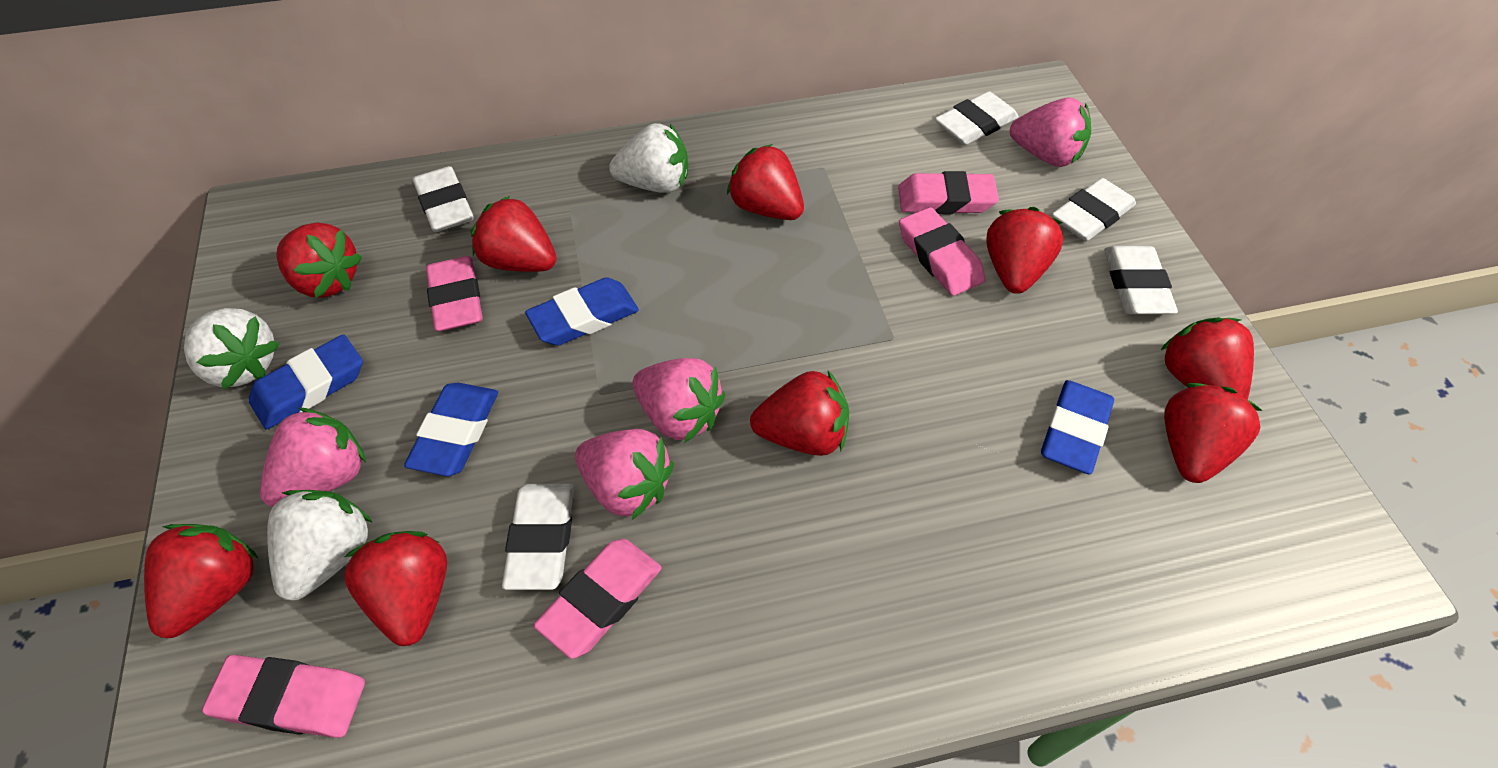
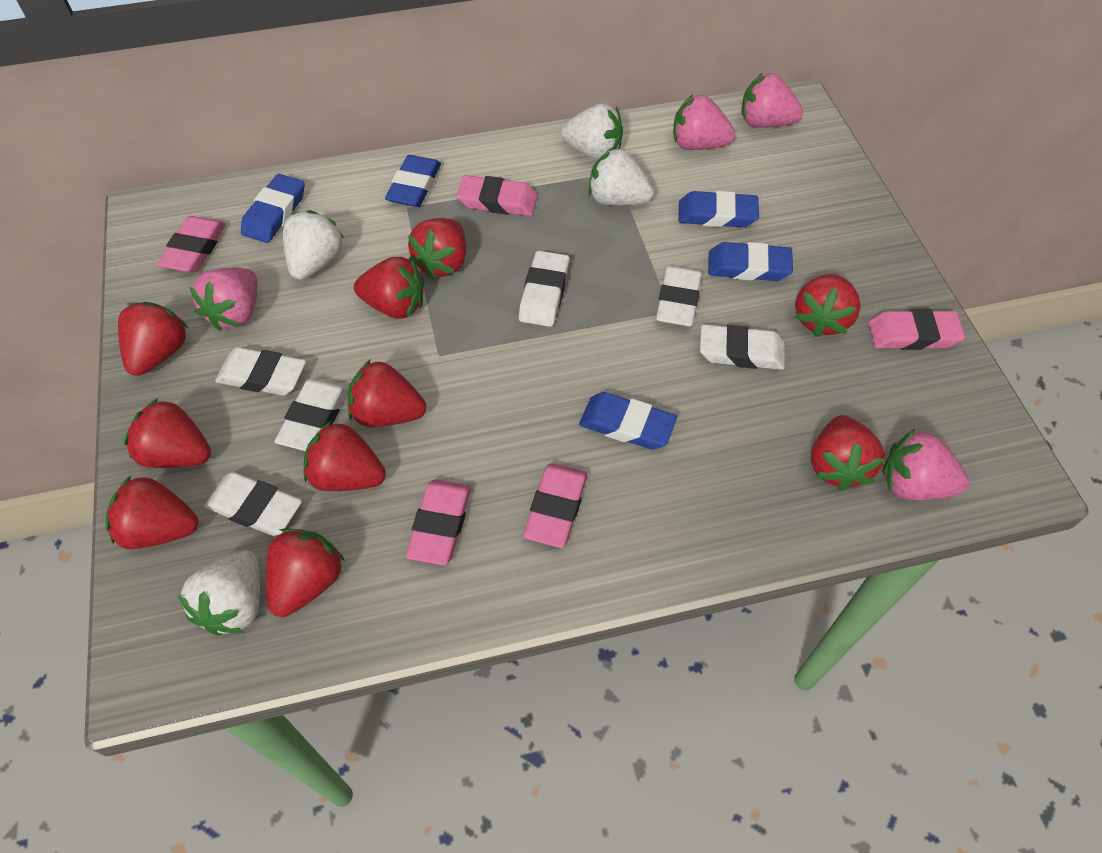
blue eraser: 4 -> 5
red strawberry: 9 -> 10
white eraser: 5 -> 6
white strawberry: 3 -> 4

